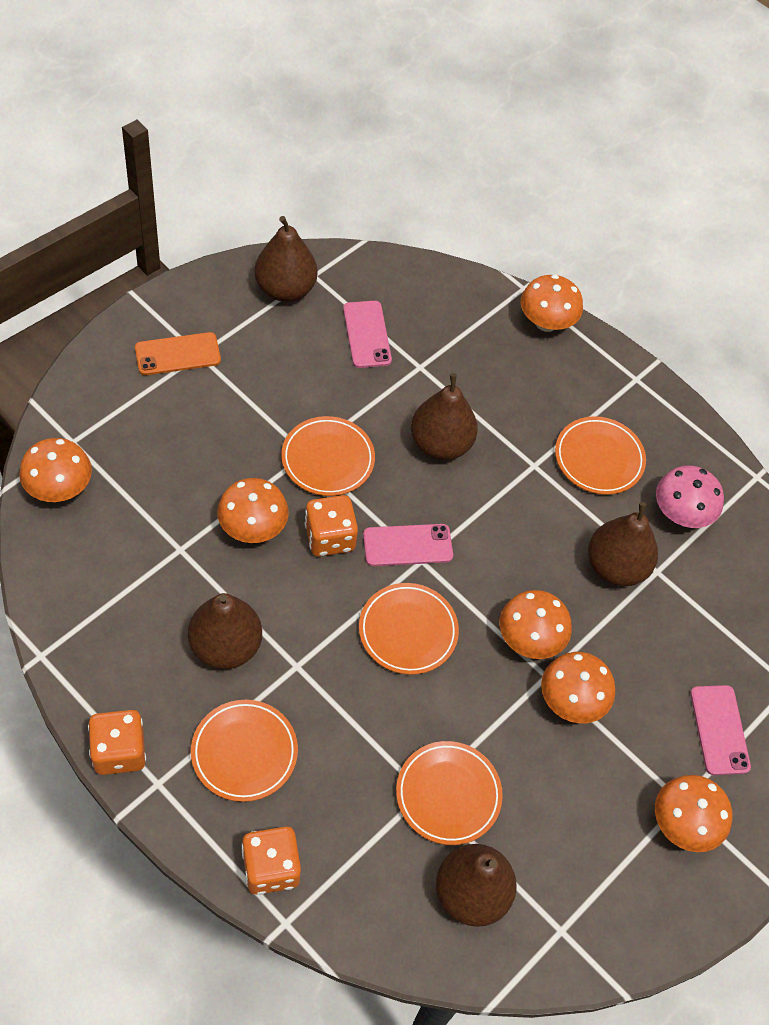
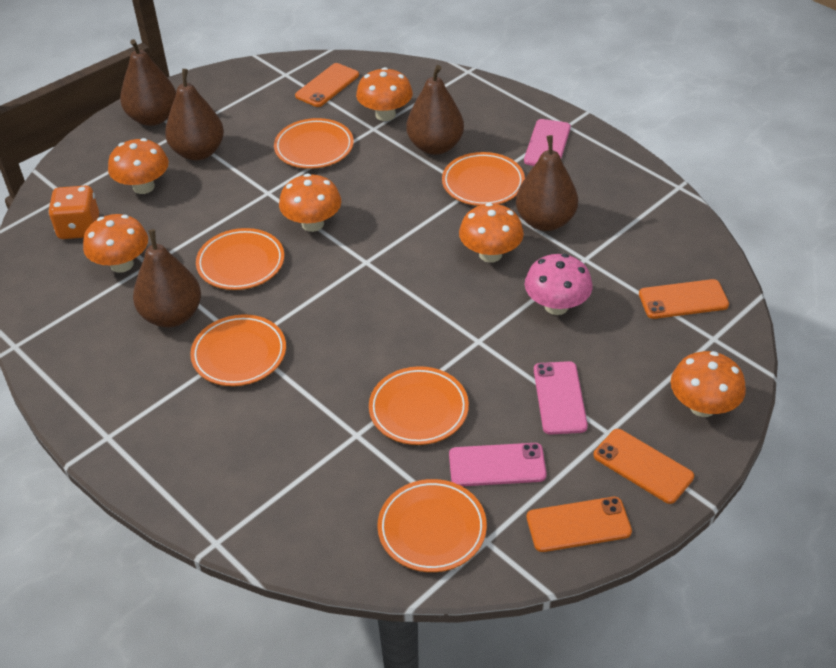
orange dice: 3 -> 1
orange phone: 1 -> 4
orange plate: 5 -> 6

